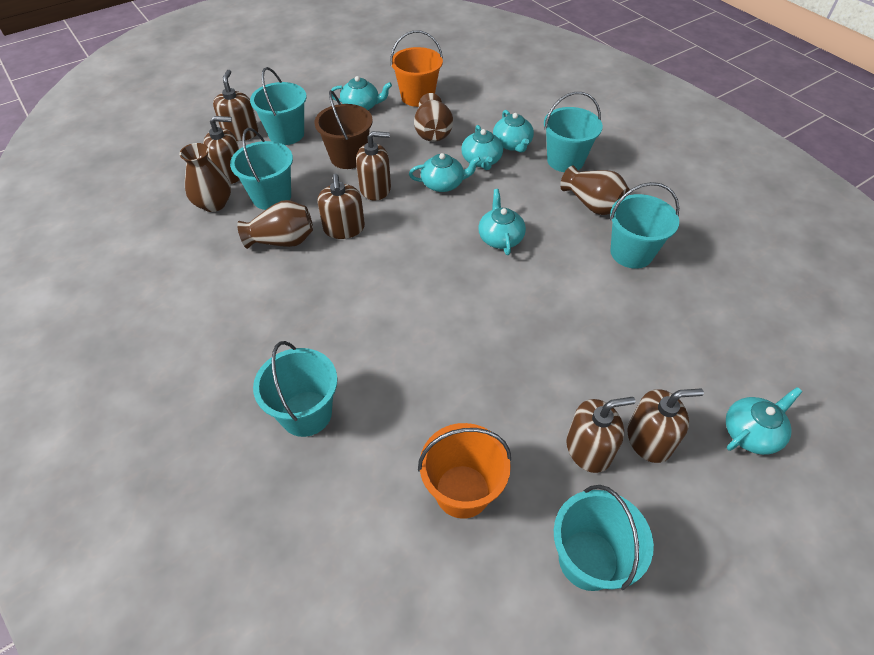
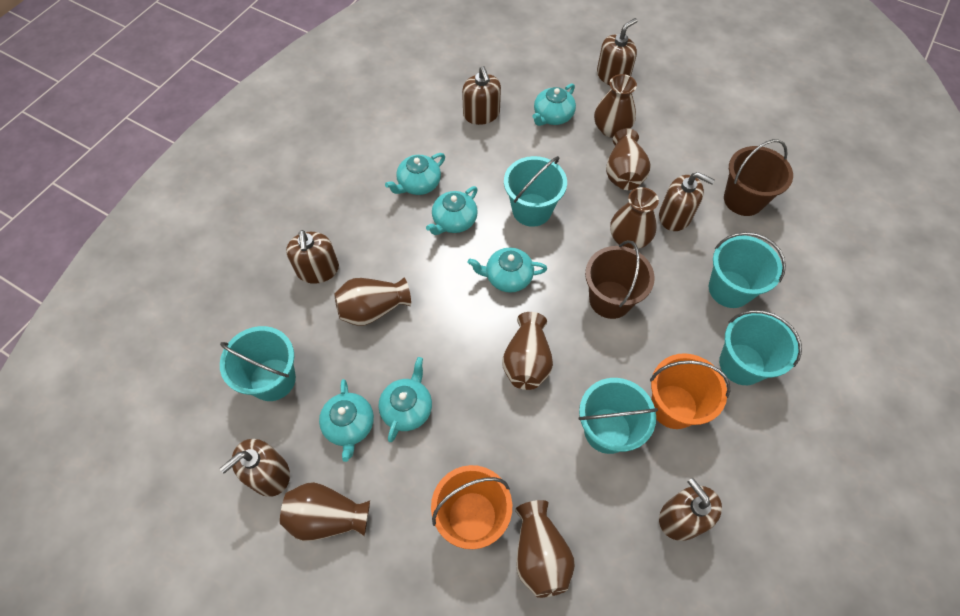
brown bucket: 1 -> 2
brown vase: 4 -> 7
turquoise bucket: 6 -> 5

